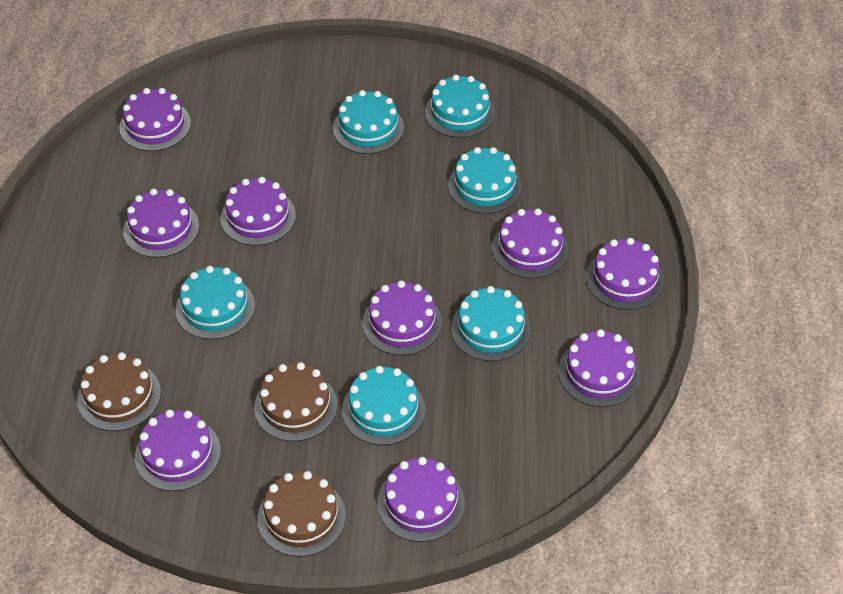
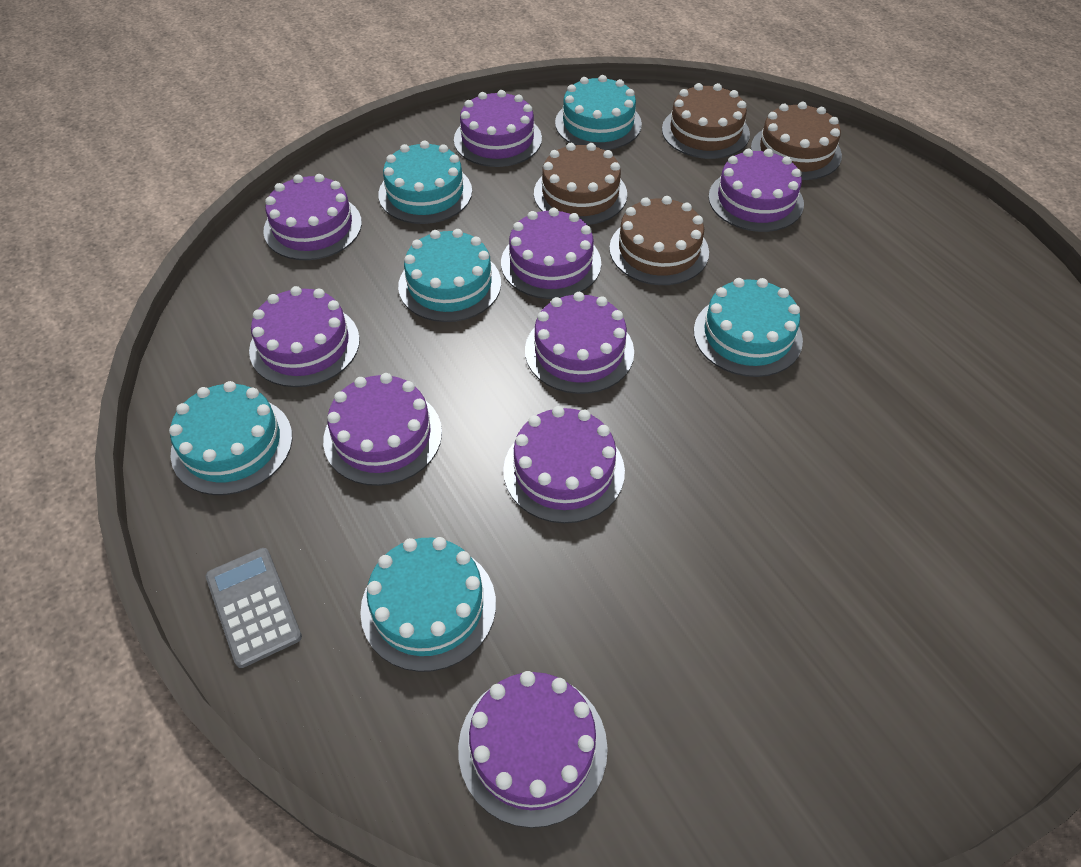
brown cake: 3 -> 4
grey calculator: 0 -> 1

